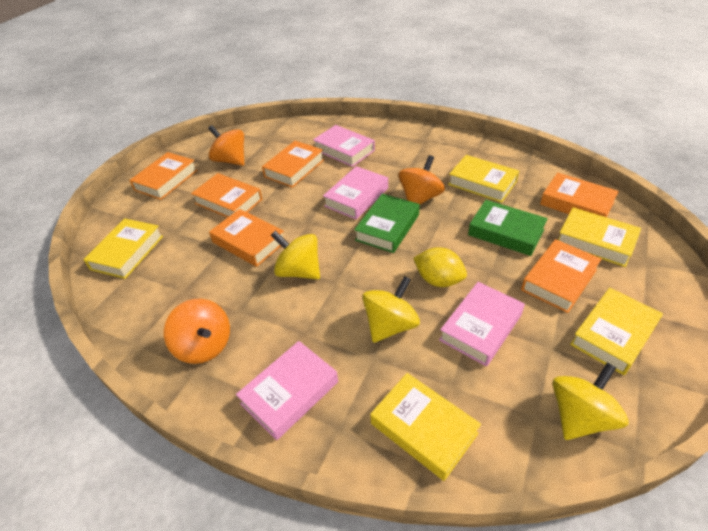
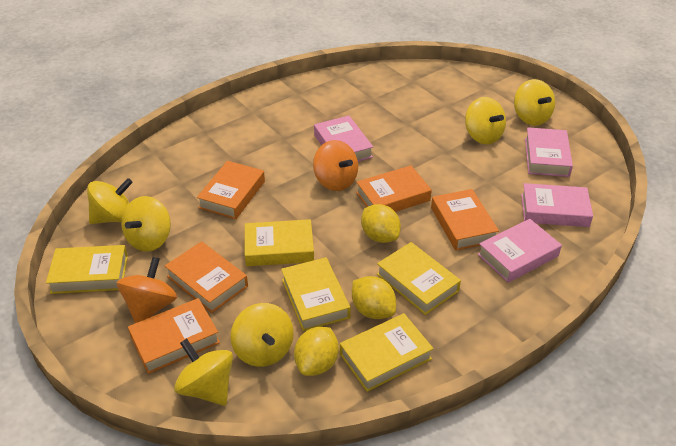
green book: 2 -> 0
orange book: 6 -> 5
orange spinning top: 3 -> 2
yellow lemon: 1 -> 3
yellow spinning top: 3 -> 6

